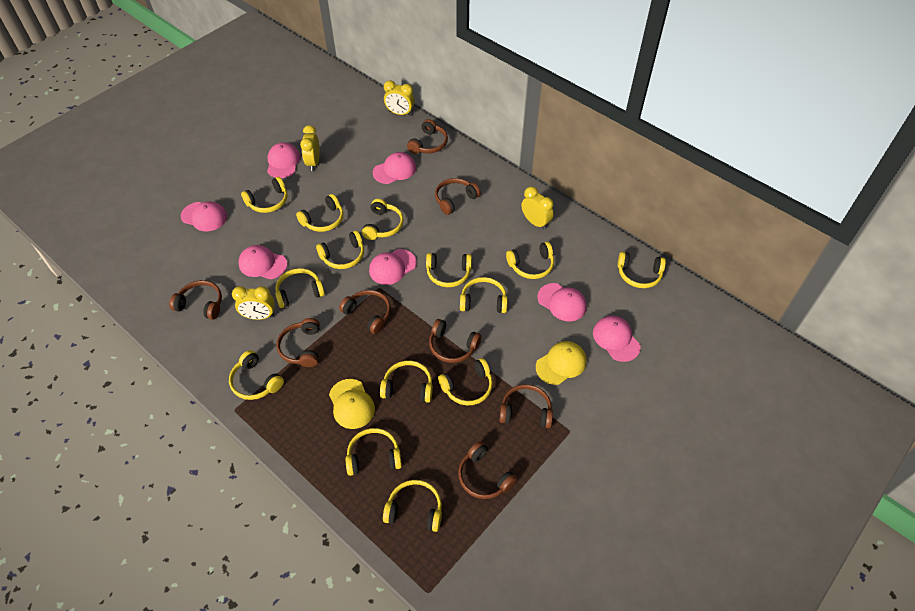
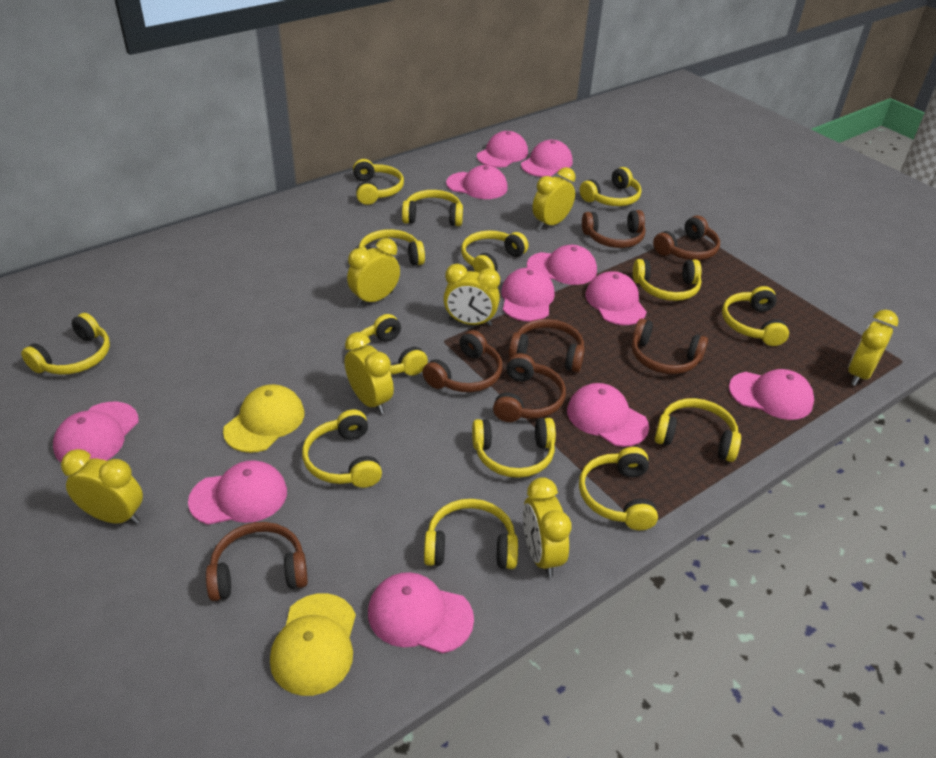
brown headphones: 8 -> 7
pink cap: 7 -> 11
yellow clock: 4 -> 7

